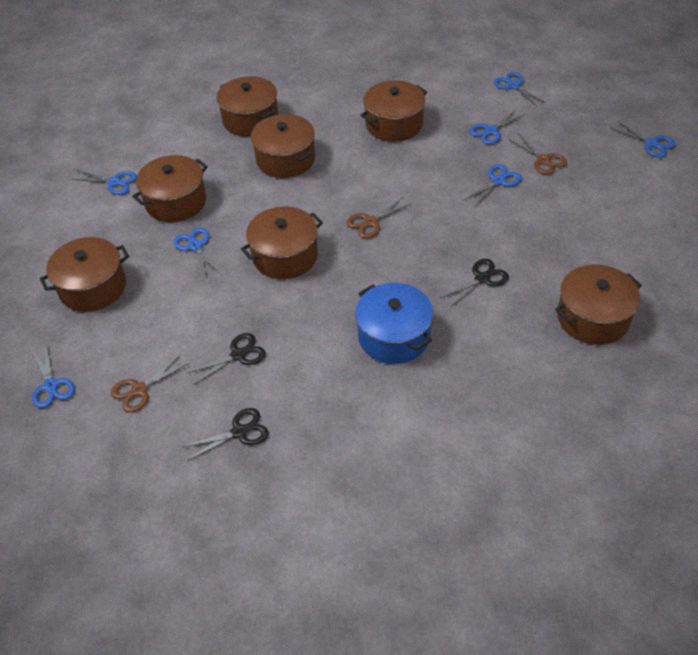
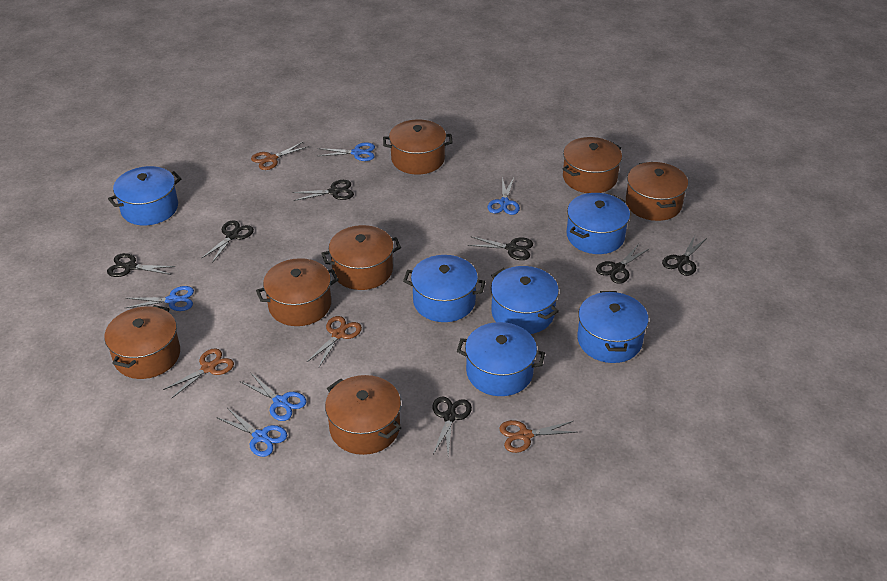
black scissors: 3 -> 7
blue pot: 1 -> 6
blue scissors: 7 -> 5
brown scissors: 3 -> 4

